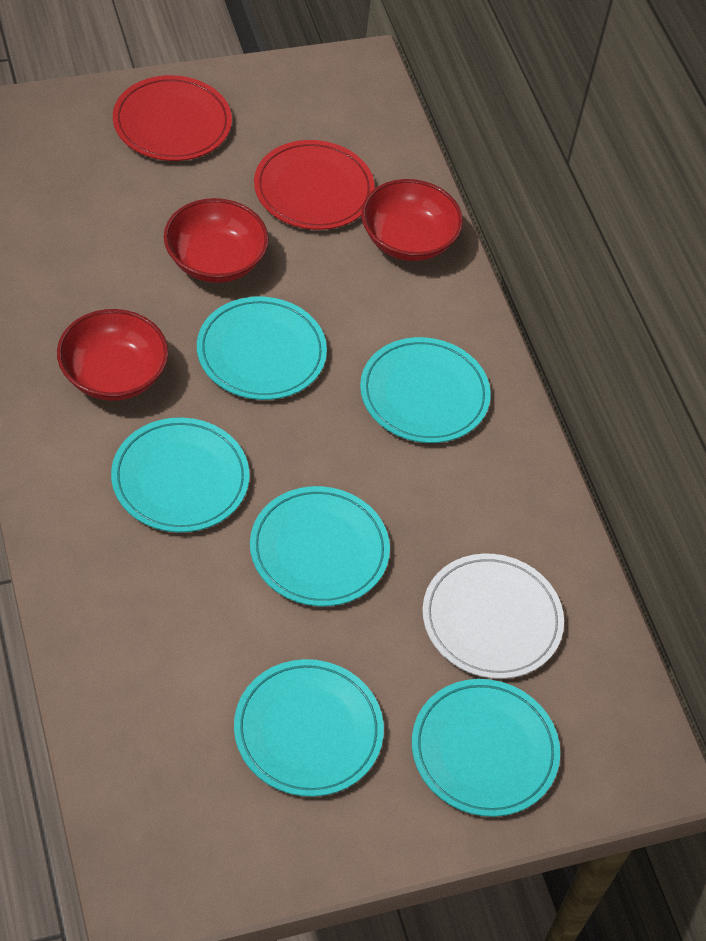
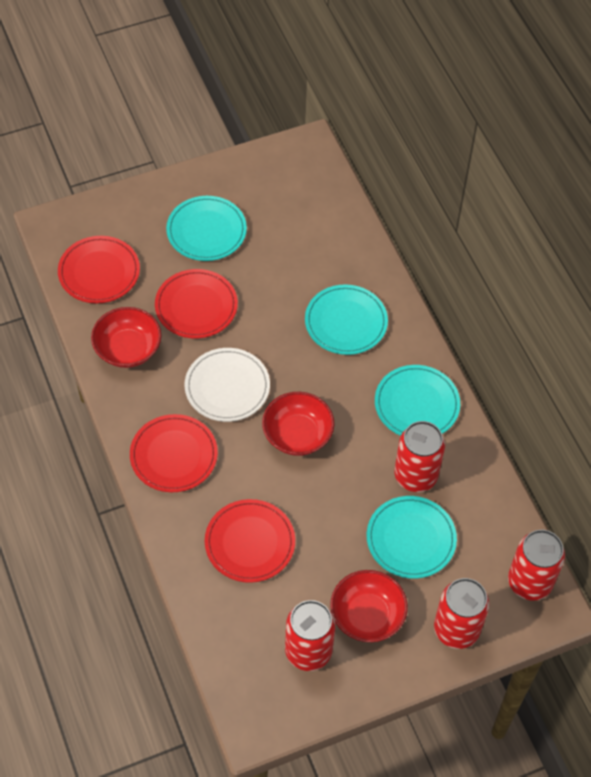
red can: 0 -> 4
red plate: 2 -> 4
turquoise plate: 6 -> 4

